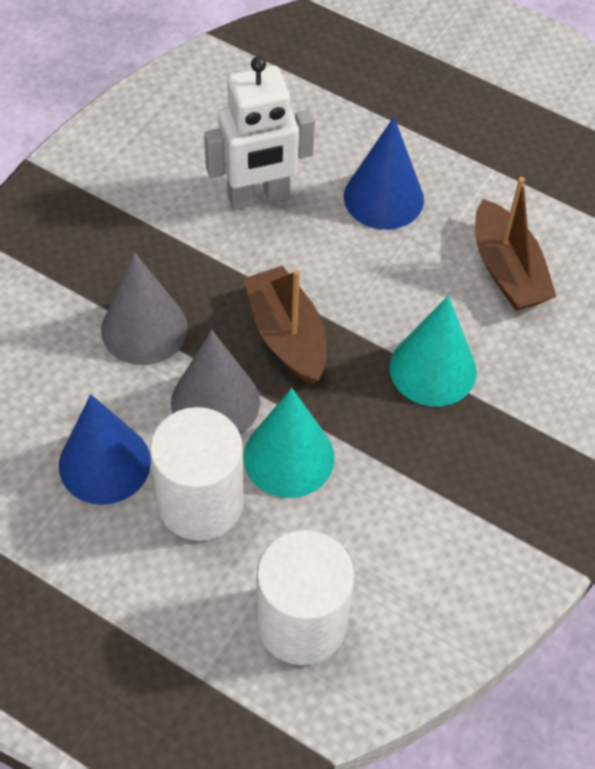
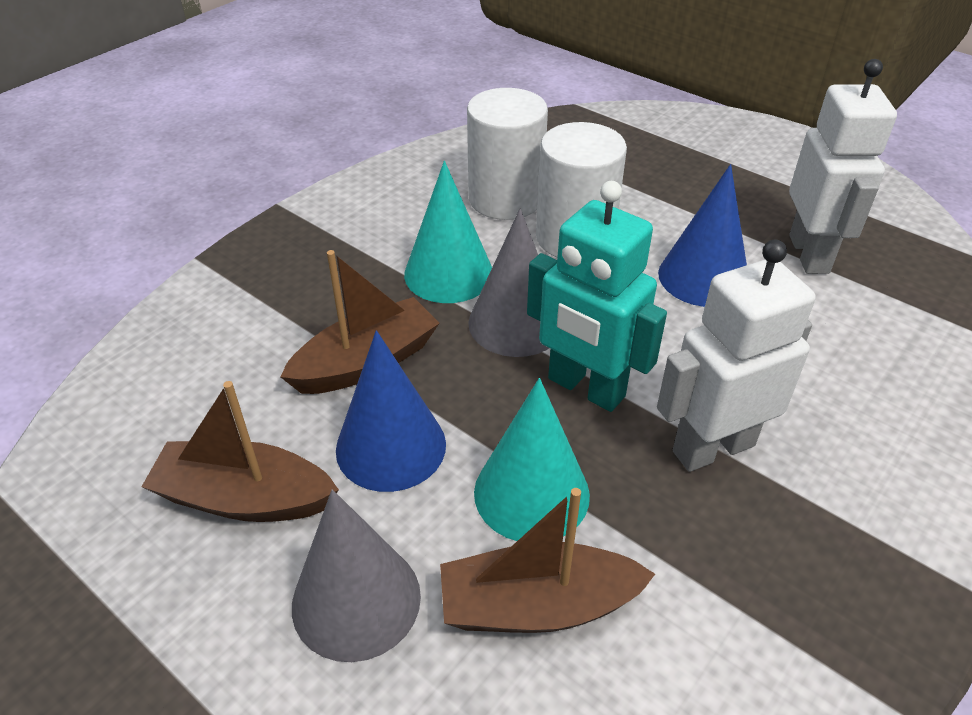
brown boat: 2 -> 3
turquoise robot: 0 -> 1
white robot: 1 -> 2

